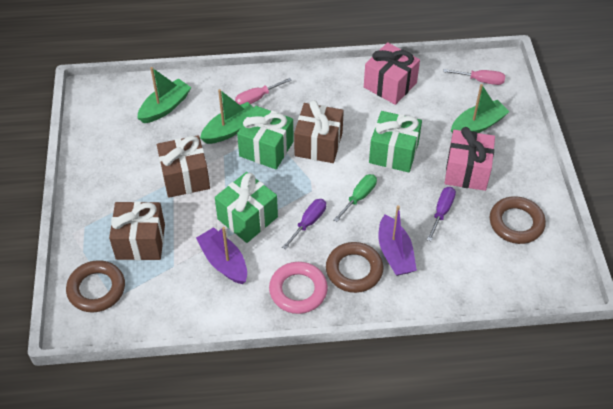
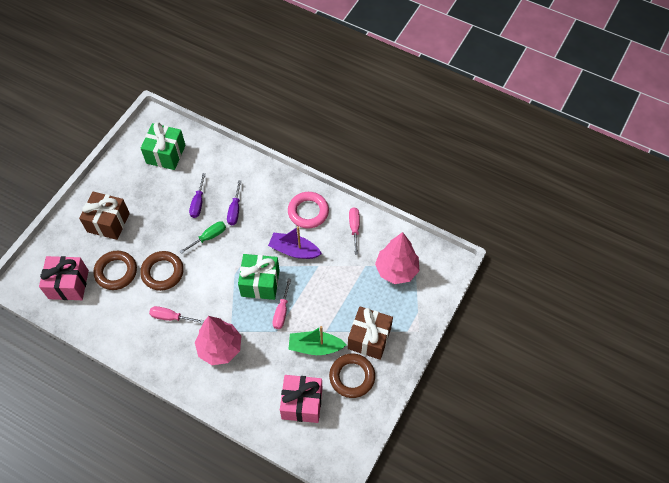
brown gift: 3 -> 2
green boat: 3 -> 1
green gift: 3 -> 2
pink screwdriver: 2 -> 3
pink tree: 0 -> 2
purple boat: 2 -> 1

